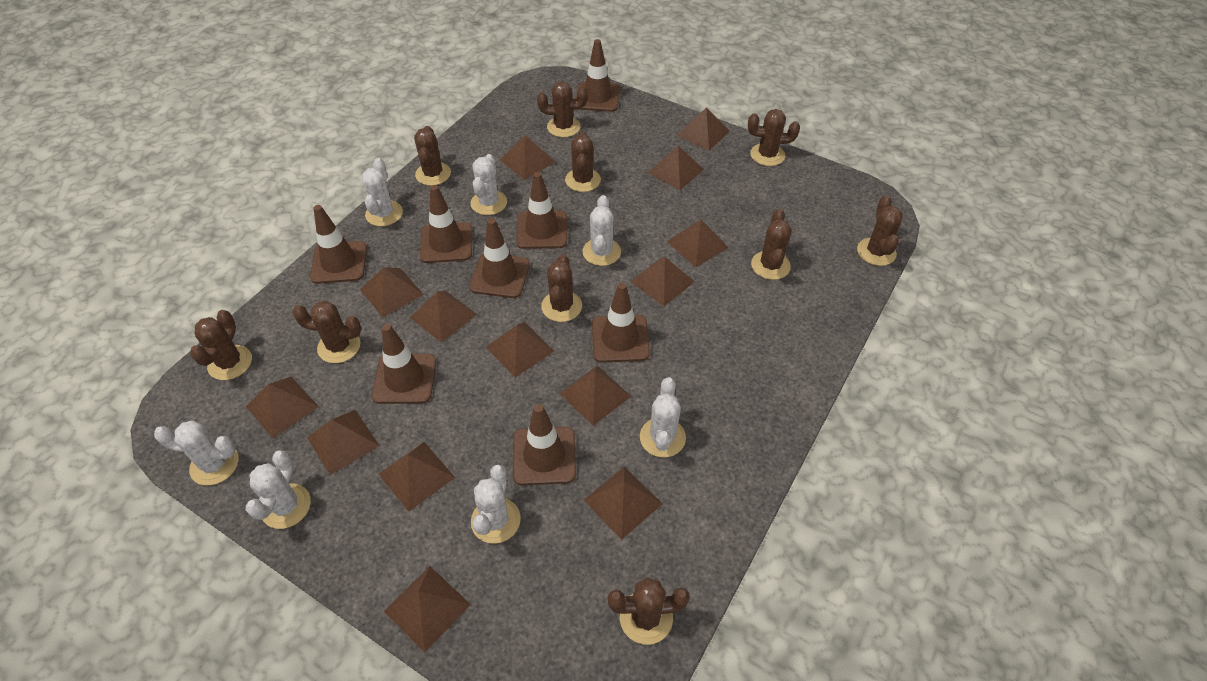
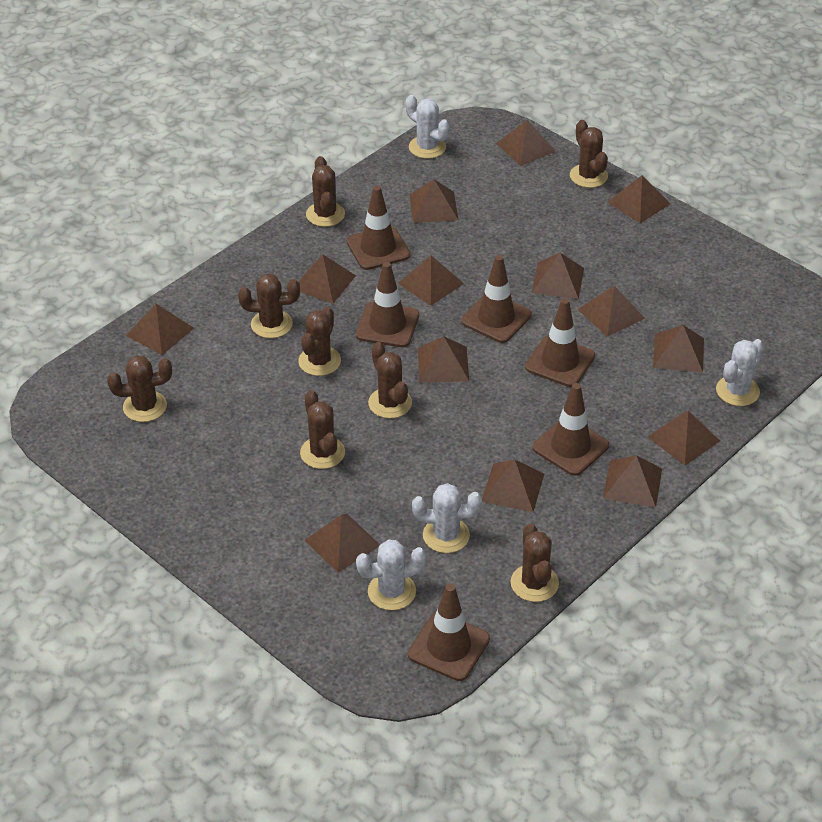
brown cactus: 10 -> 8
brown traffic cone: 8 -> 6
white cactus: 7 -> 4

